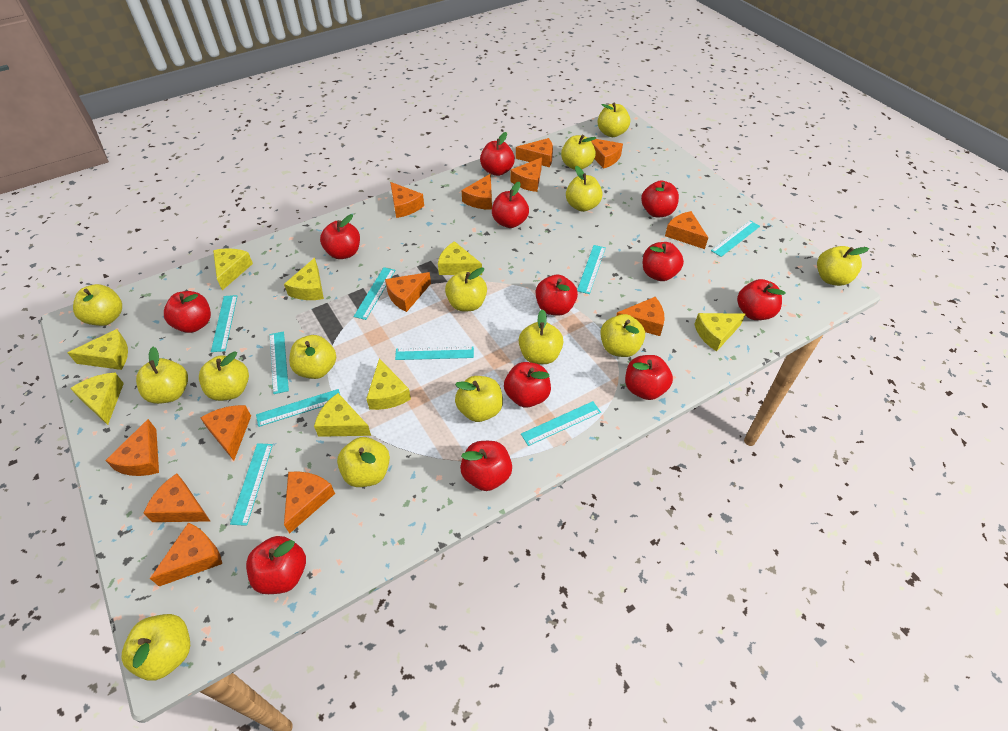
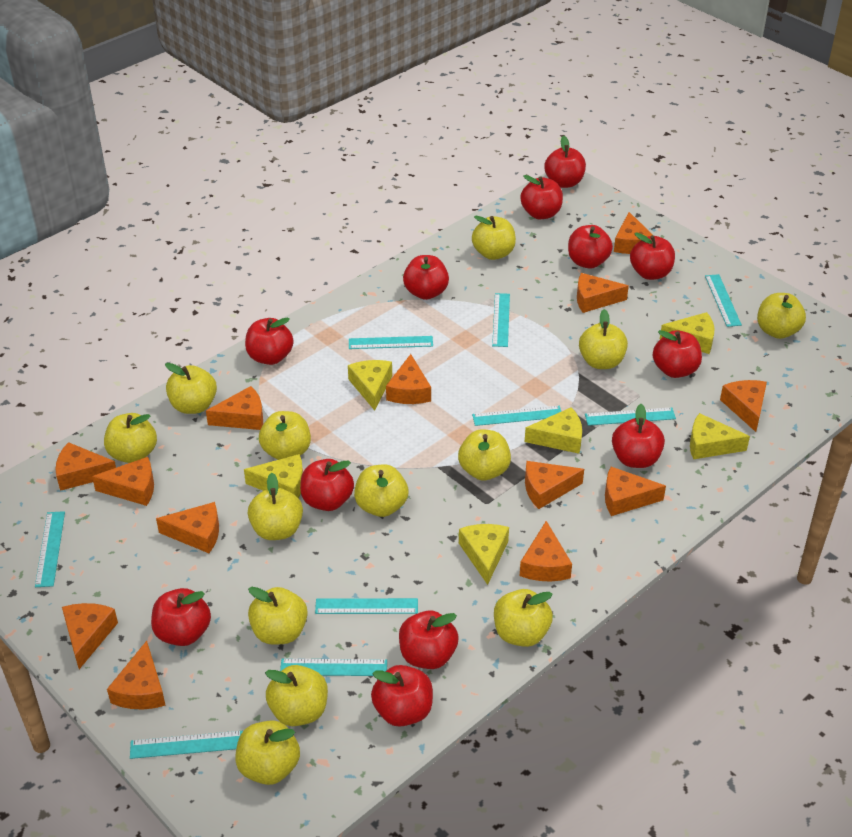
yellow apple: 14 -> 13
yellow cheese: 8 -> 6

